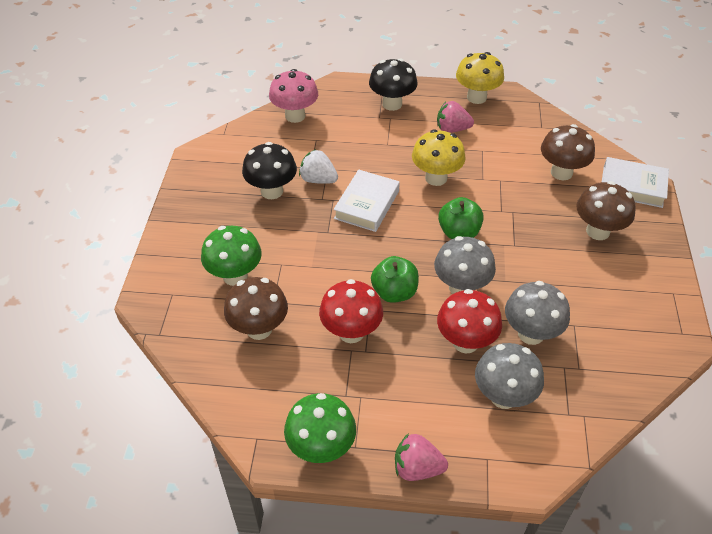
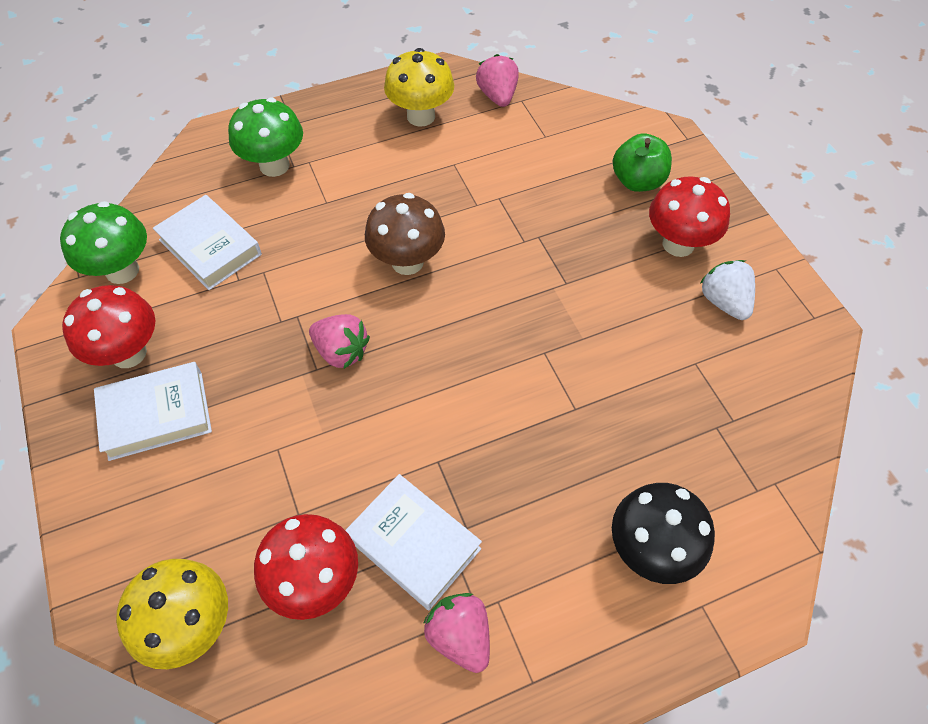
black mushroom: 2 -> 1
brown mushroom: 3 -> 1
green apple: 2 -> 1
grey mushroom: 3 -> 0
pink mushroom: 1 -> 0
pink strawberry: 2 -> 3
red mushroom: 2 -> 3
white book: 2 -> 3

